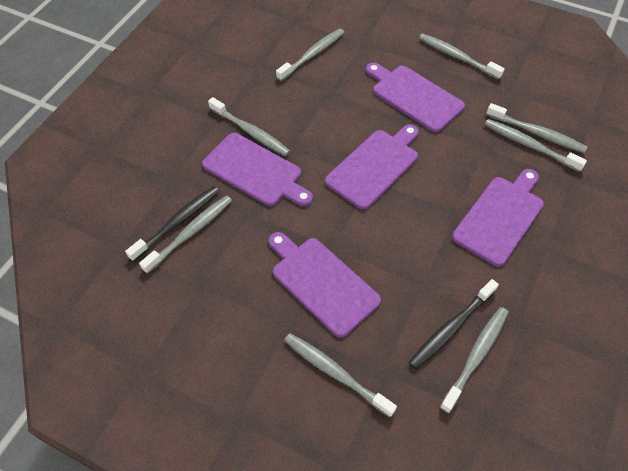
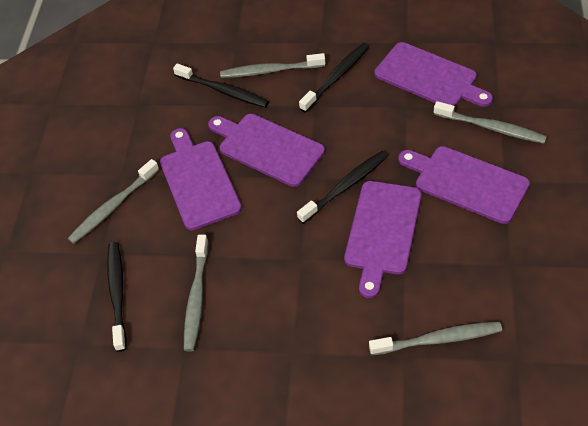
black toothbrush: 2 -> 4
grey toothbrush: 8 -> 5

